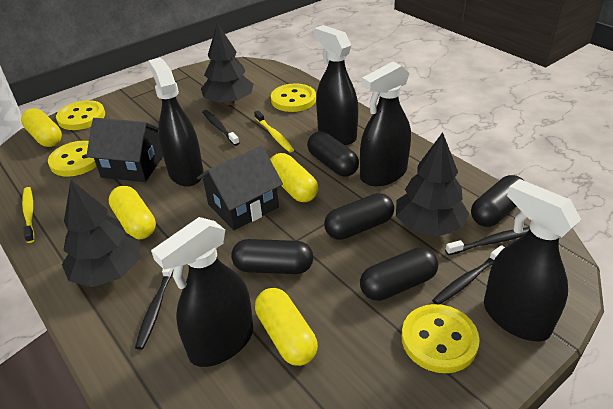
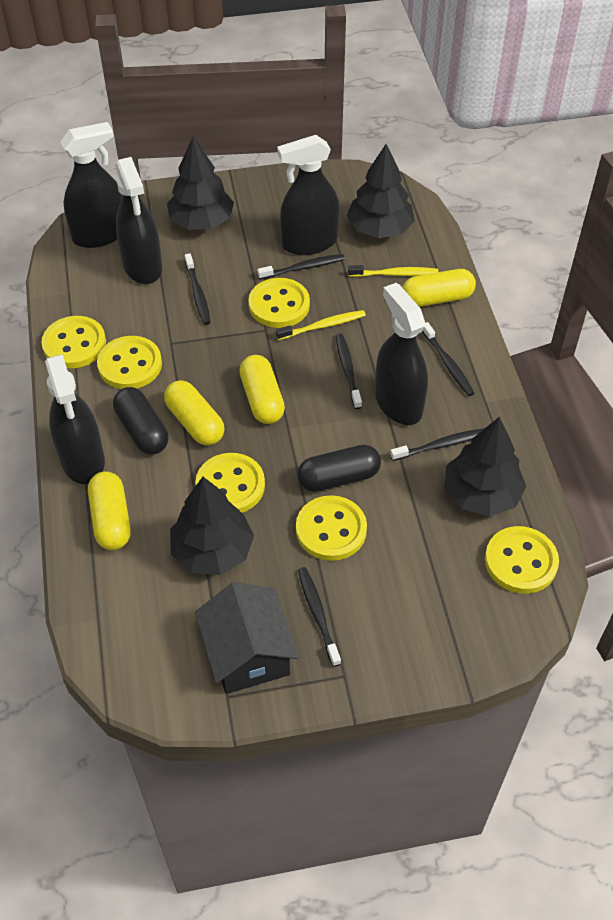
black capsule: 5 -> 2
black house: 2 -> 1
black toothbrush: 4 -> 6
black tree: 3 -> 4
yellow button: 4 -> 6

